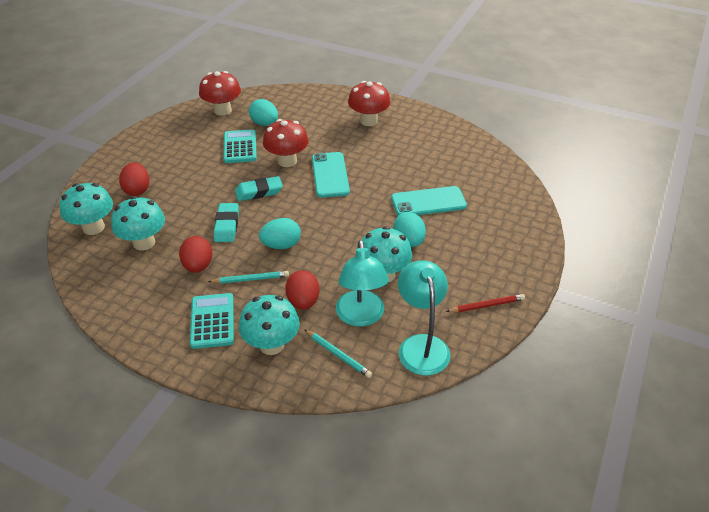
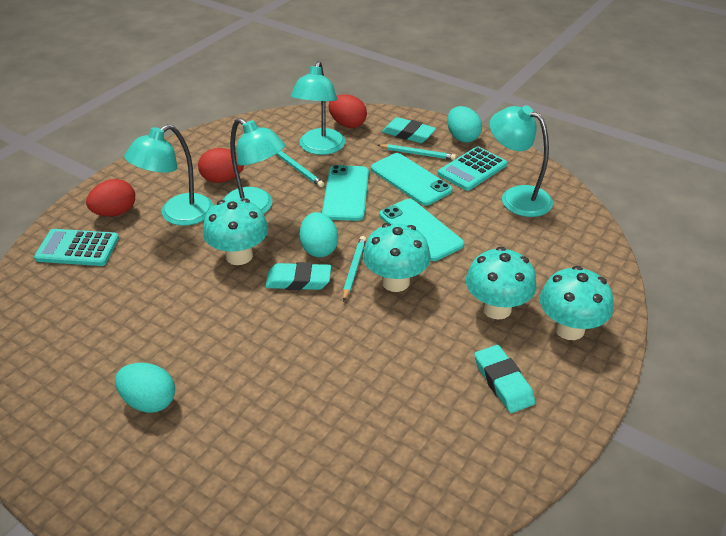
red mushroom: 3 -> 0
red pencil: 1 -> 0
turquoise eraser: 2 -> 3
turquoise lamp: 2 -> 4
turquoise pencil: 2 -> 3
turquoise phone: 2 -> 3

